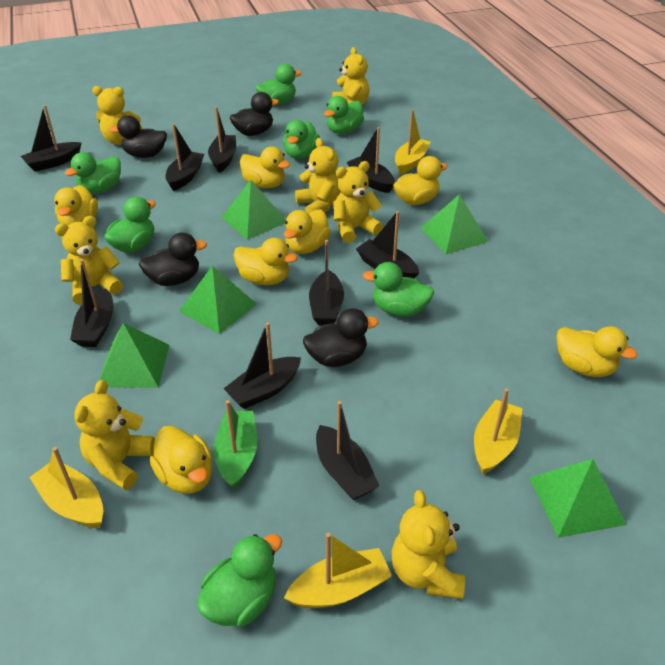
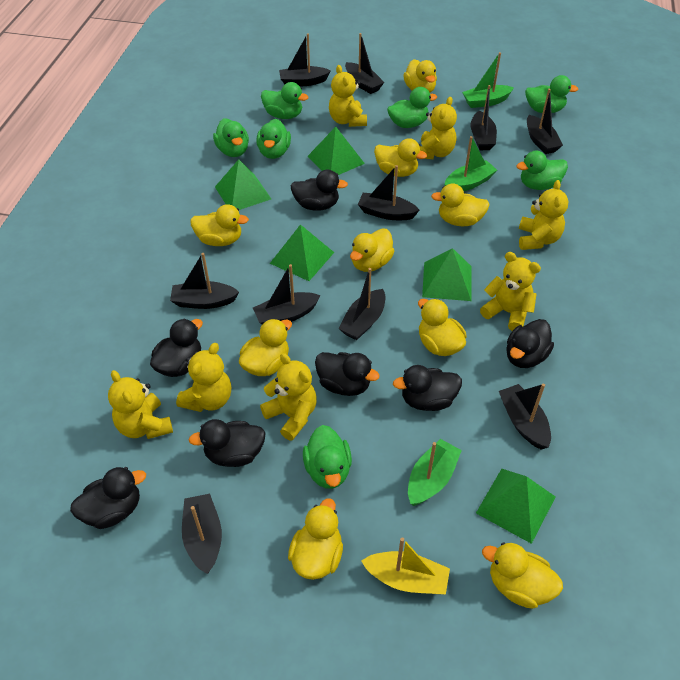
black boat: 9 -> 10
black duck: 4 -> 7
green boat: 1 -> 3
yellow boat: 4 -> 1
yellow duck: 7 -> 9

